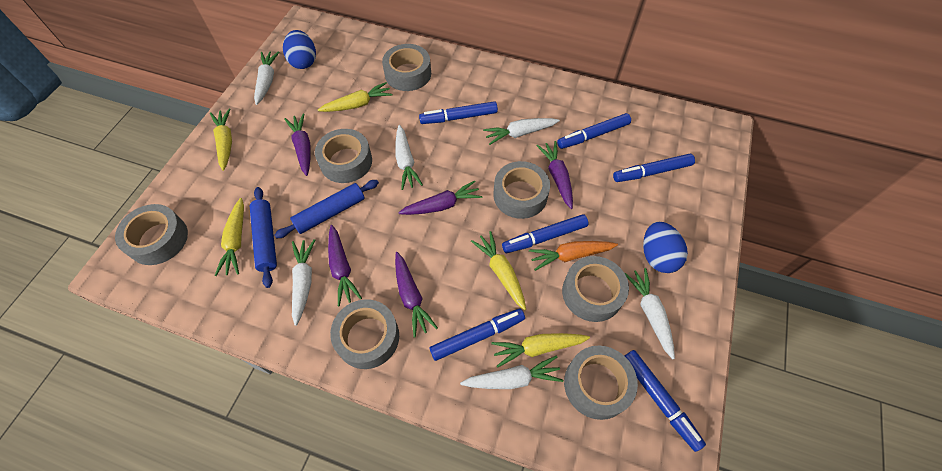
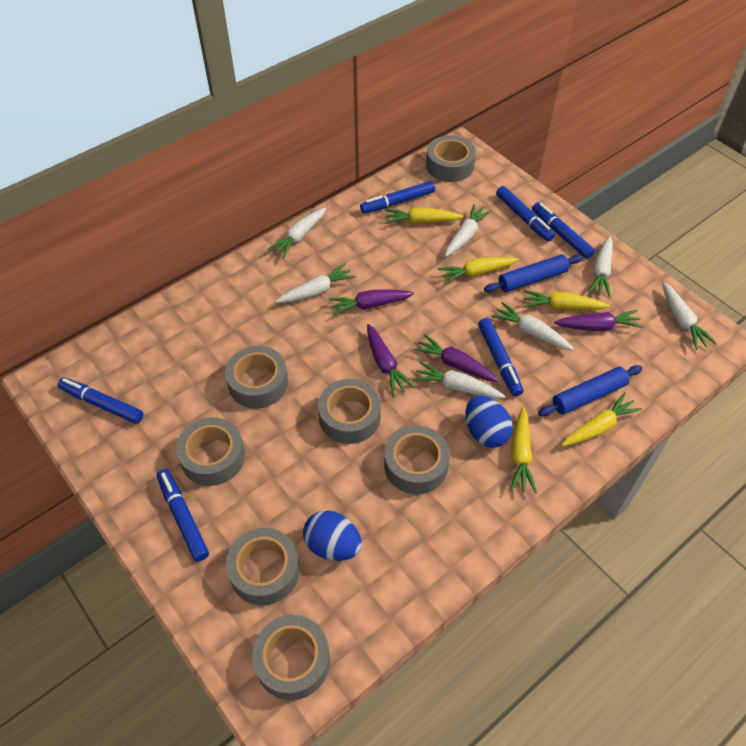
orange carrot: 1 -> 0
purple carrot: 5 -> 4
white carrot: 6 -> 7

